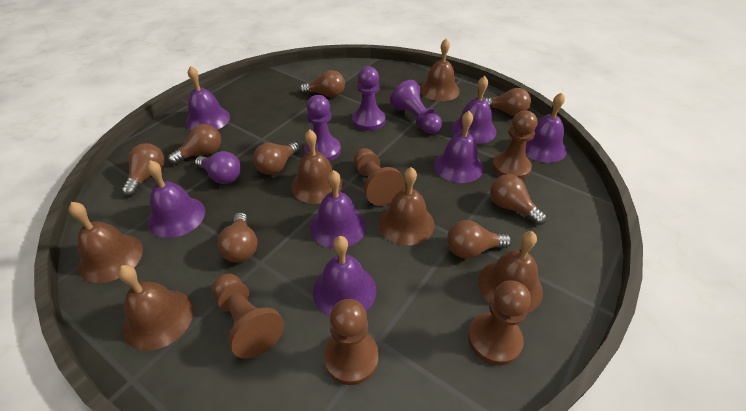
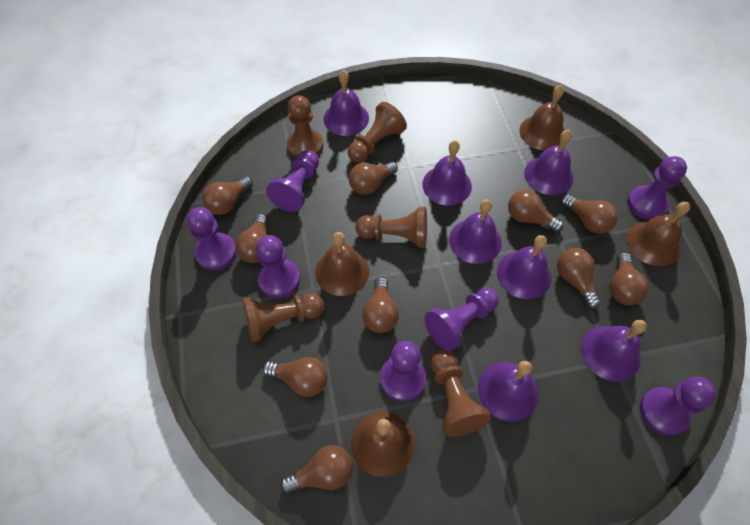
brown bell: 6 -> 4
brown light bulb: 8 -> 10
purple light bulb: 1 -> 0
purple pawn: 3 -> 7

